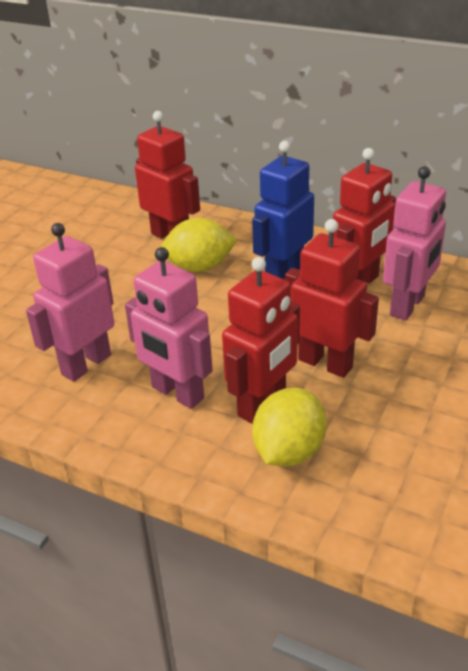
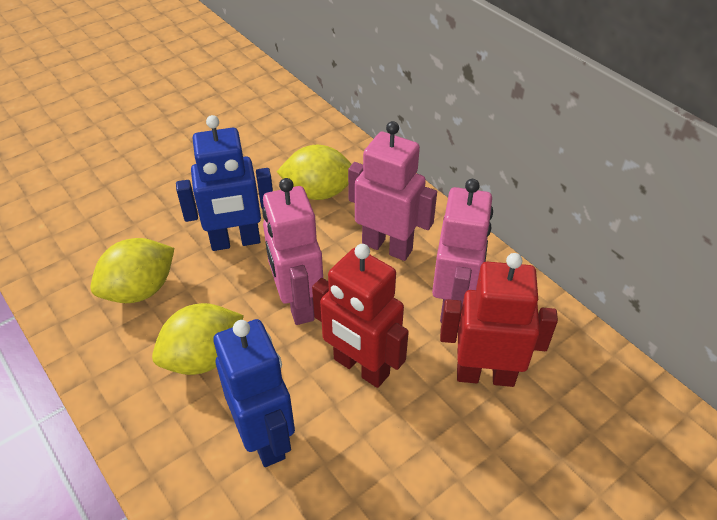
blue robot: 1 -> 2
red robot: 4 -> 2
yellow lemon: 2 -> 3

